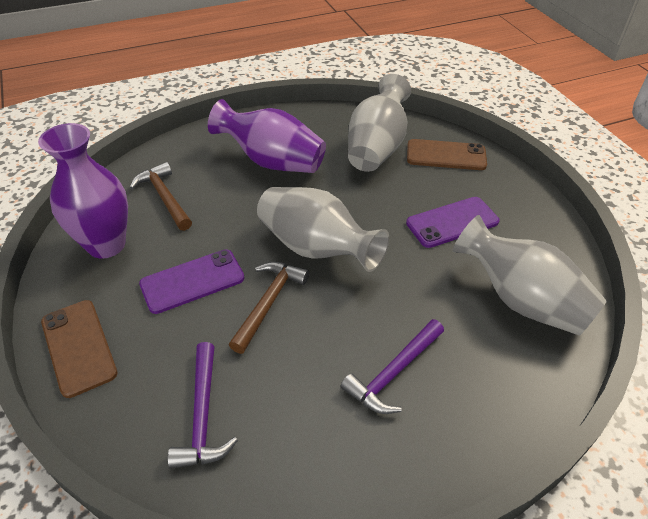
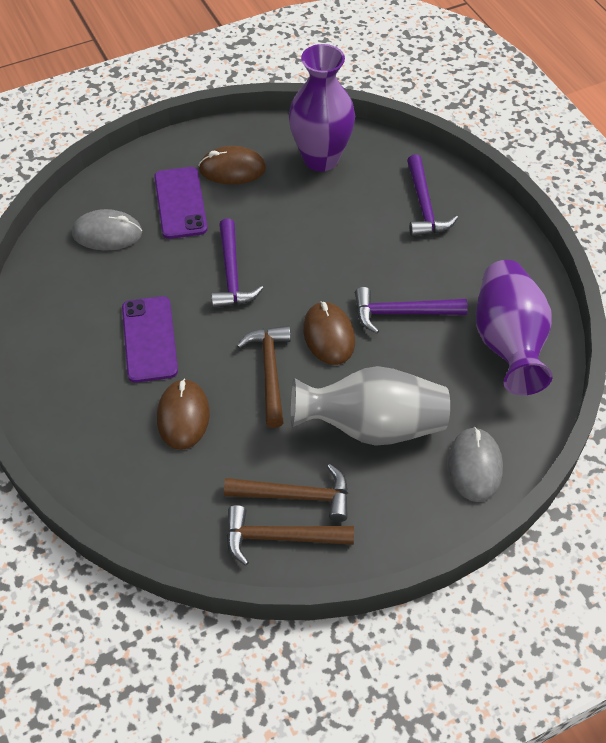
brown hammer: 2 -> 3
brown mouse: 0 -> 3
brown phone: 2 -> 0
grey mouse: 0 -> 2
grey vase: 3 -> 1
purple hammer: 2 -> 3

